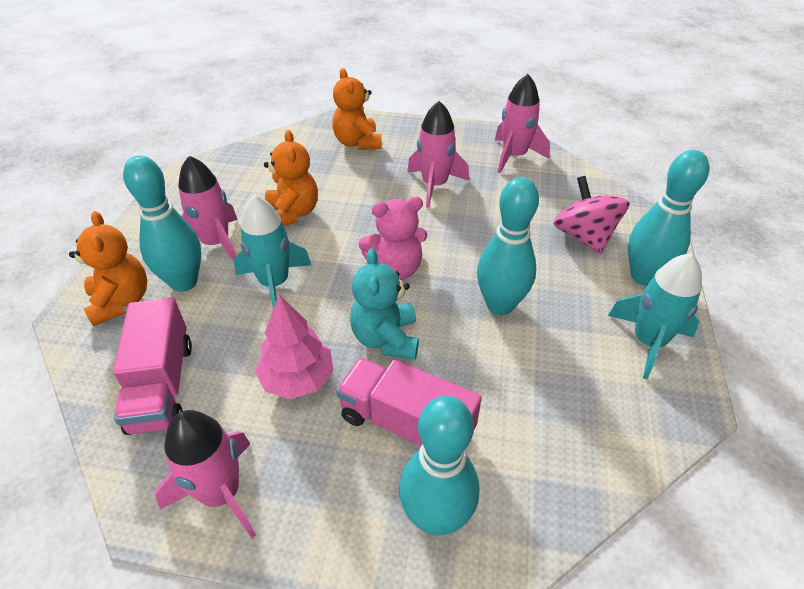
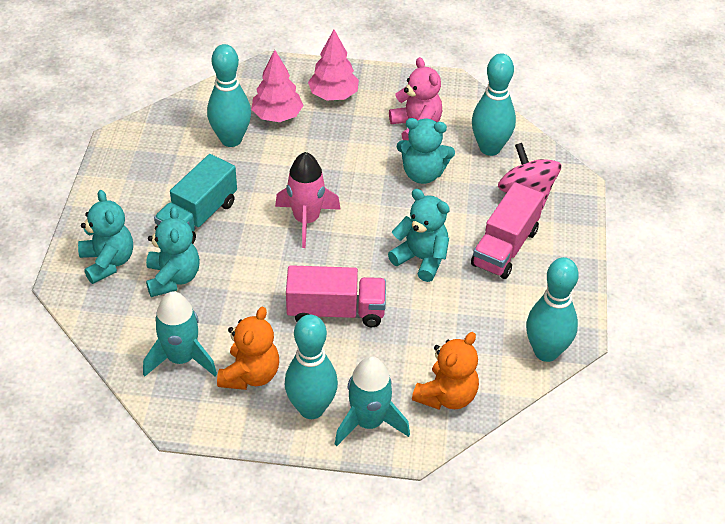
orange teddy bear: 3 -> 2
pink rocket: 4 -> 1
pink tree: 1 -> 2
turquoise teddy bear: 1 -> 4
turquoise truck: 0 -> 1

